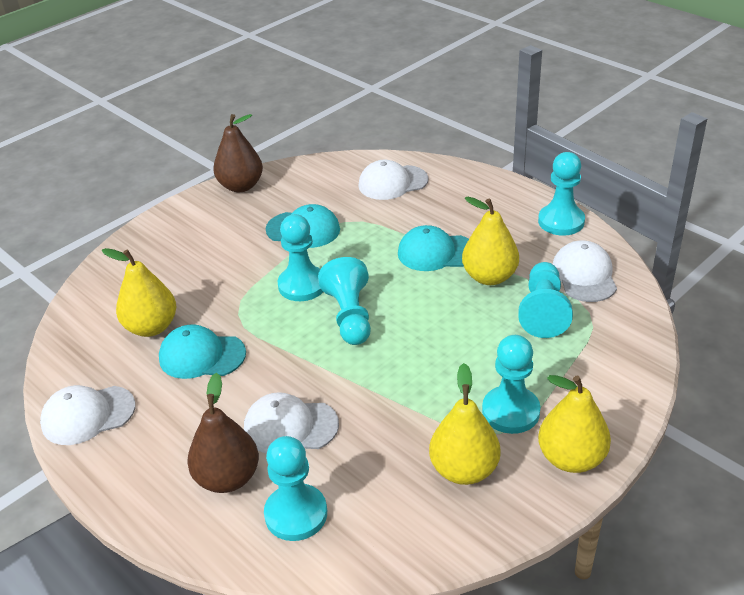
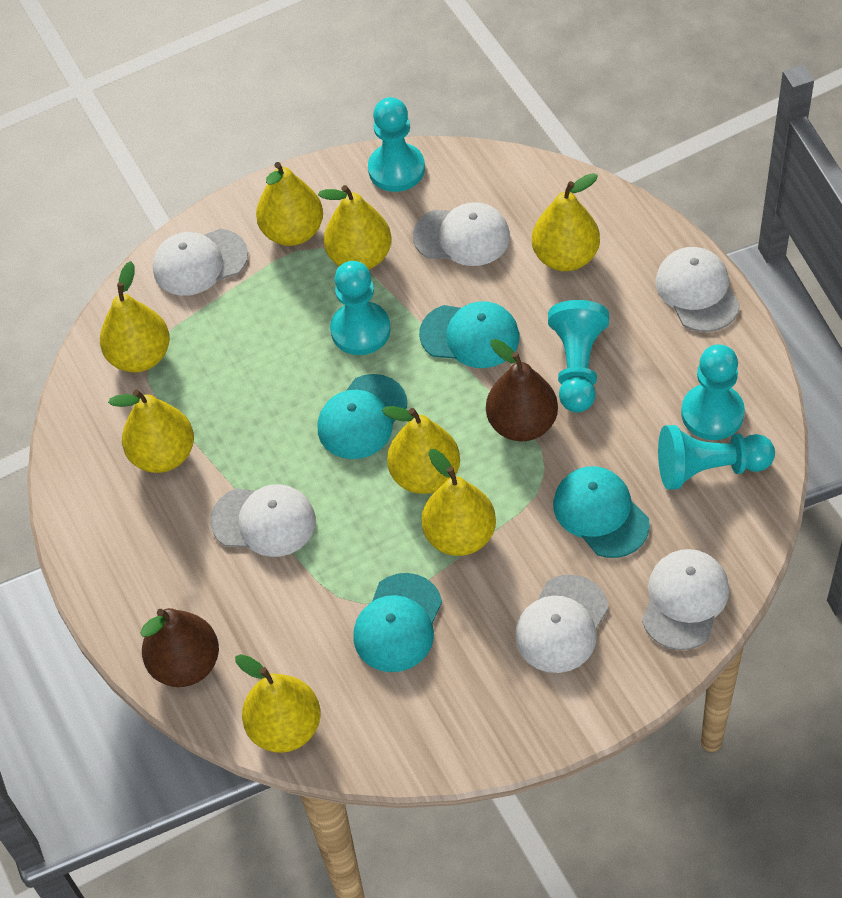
turquoise cap: 3 -> 4
turquoise pawn: 6 -> 5
white cap: 4 -> 6
yellow pear: 4 -> 8

